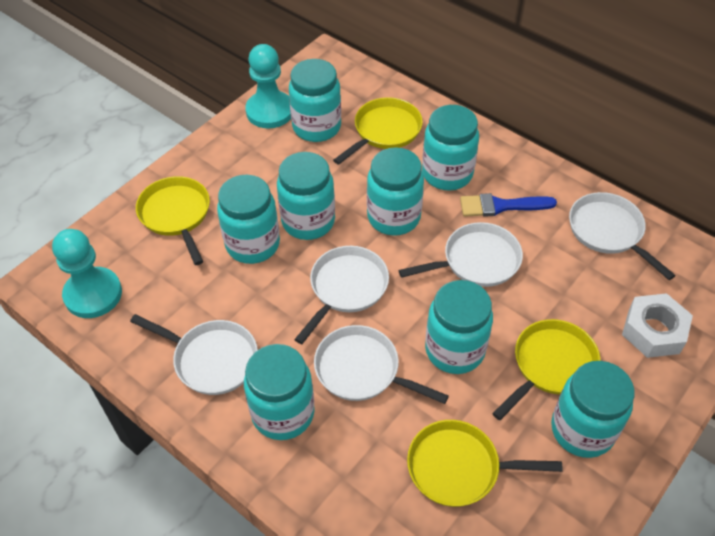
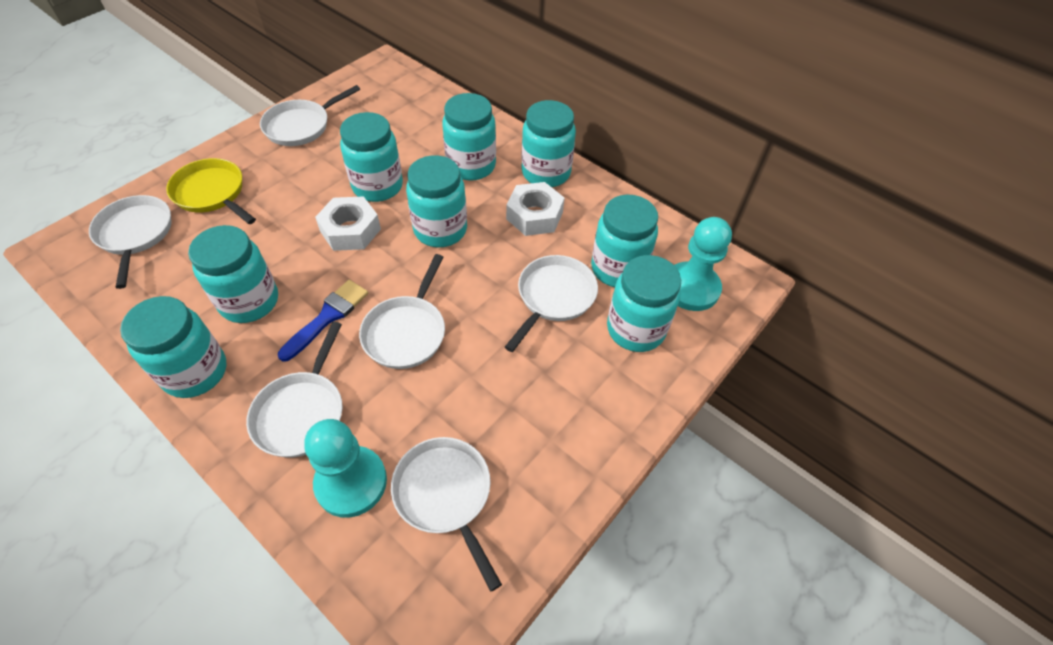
white nut: 1 -> 2
white pan: 5 -> 6
yellow pan: 4 -> 1

